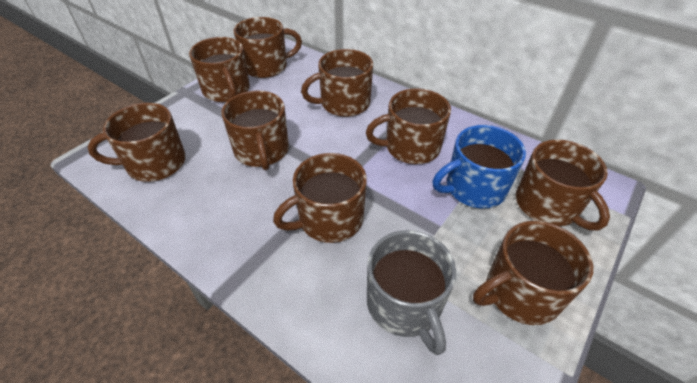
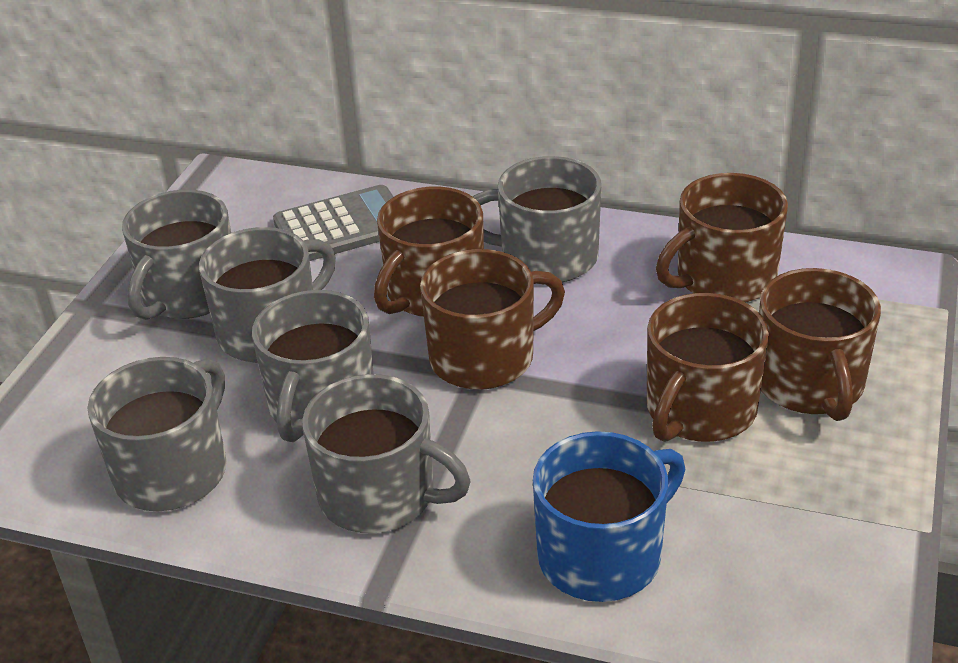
brown mug: 9 -> 5
grey calculator: 0 -> 1
grey mug: 1 -> 6

